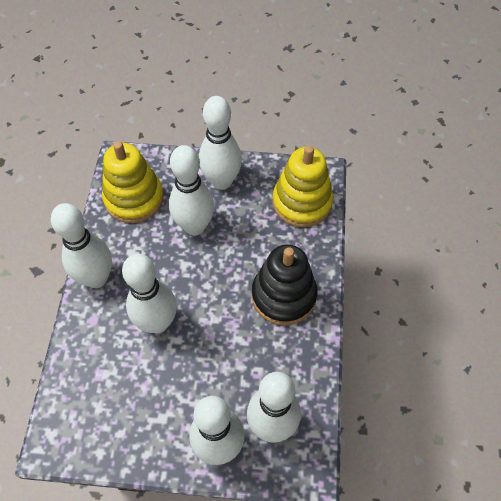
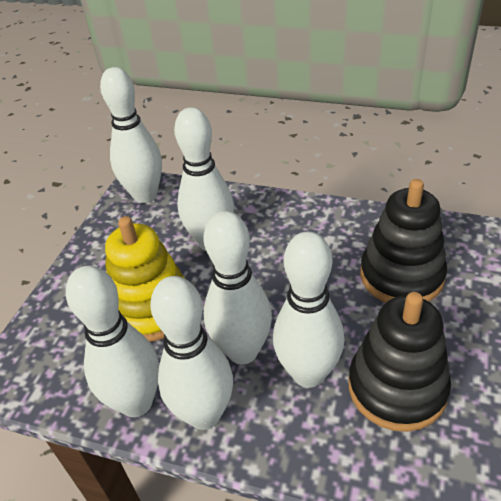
black stacking toy: 1 -> 2
yellow stacking toy: 2 -> 1

